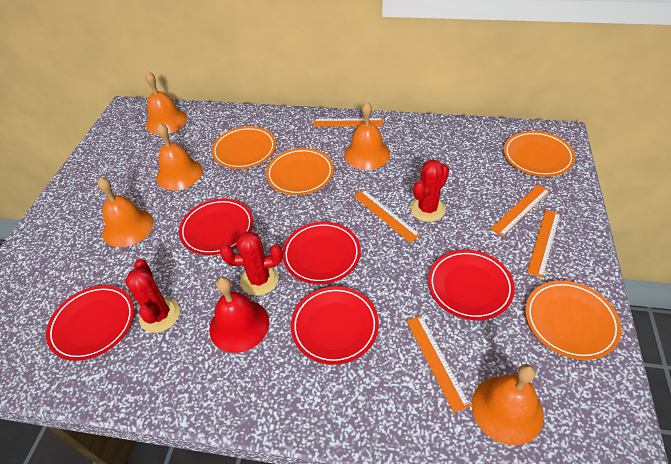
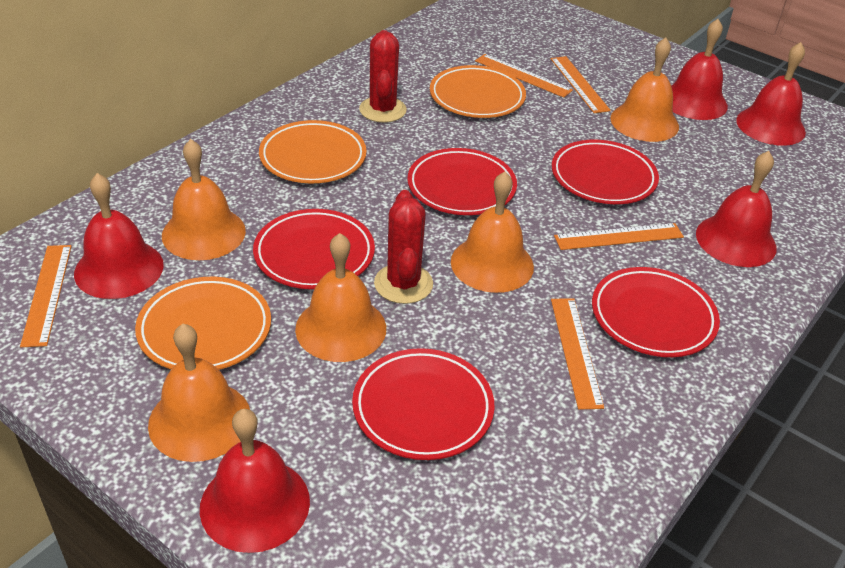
orange plate: 4 -> 3
red bell: 1 -> 5
red cactus: 3 -> 2

